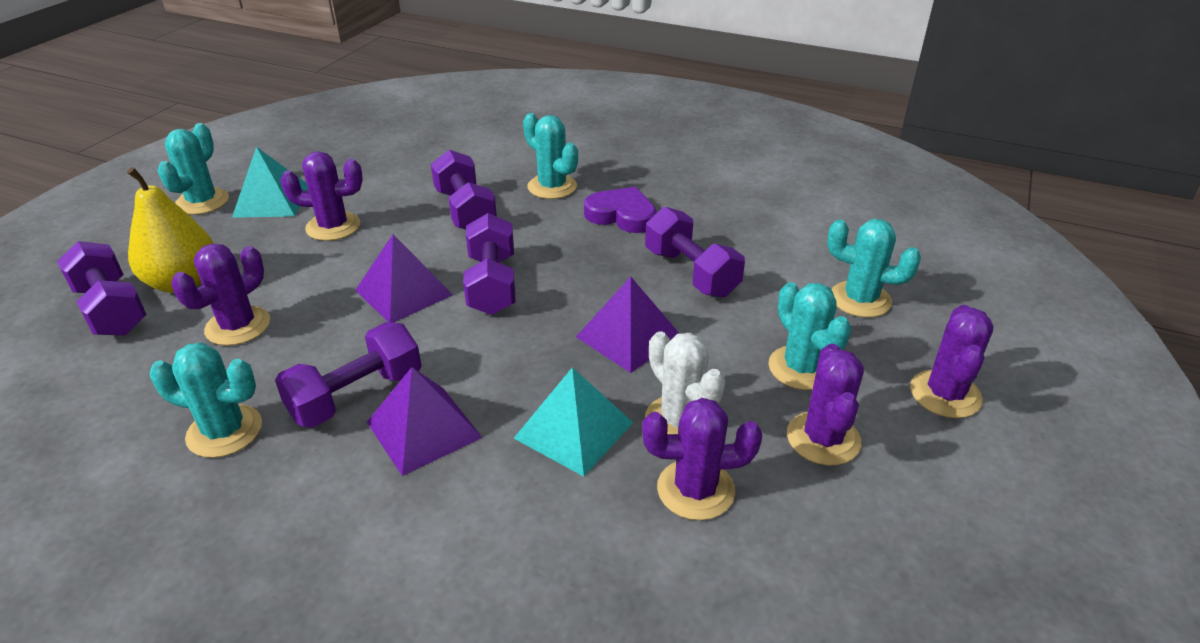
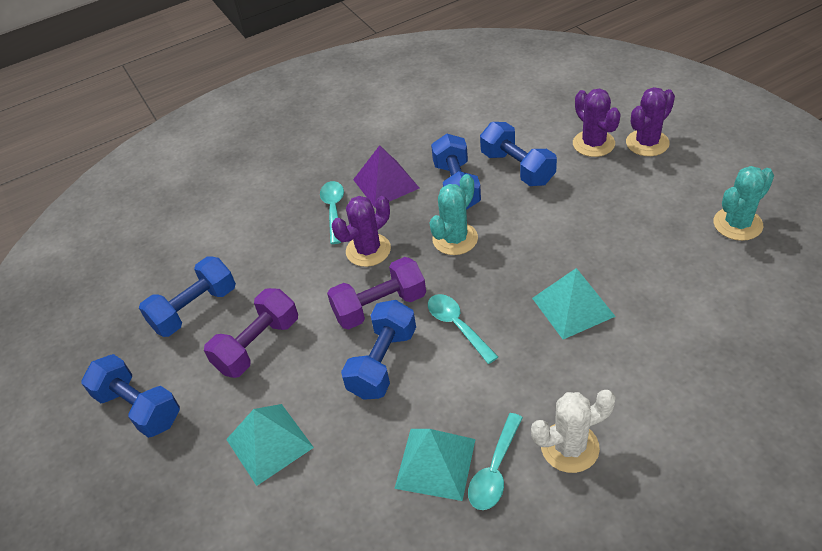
blue dumbbell: 0 -> 5
purple cactus: 5 -> 3
purple dumbbell: 5 -> 2
purple heart: 1 -> 0
purple pyramid: 3 -> 1
turquoise cactus: 5 -> 2
turquoise pyramid: 2 -> 3
turquoise spoon: 0 -> 3
yellow pear: 1 -> 0

